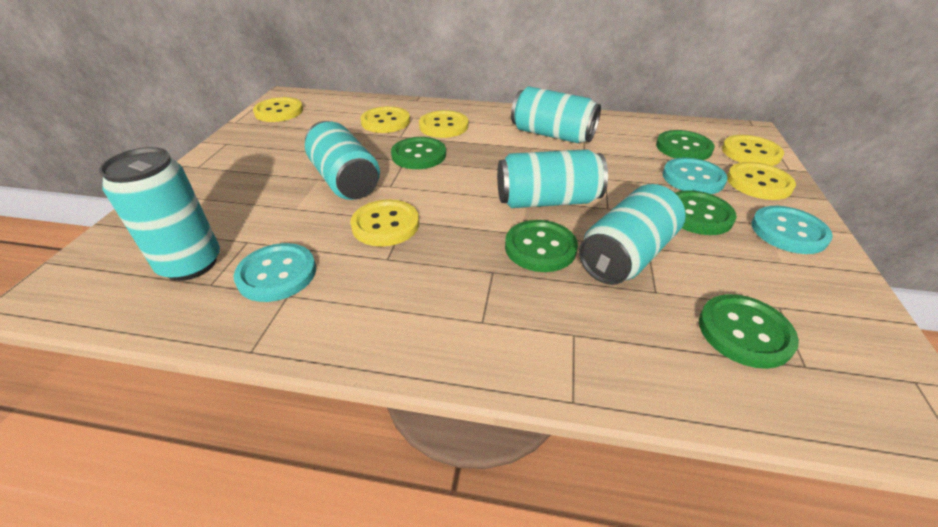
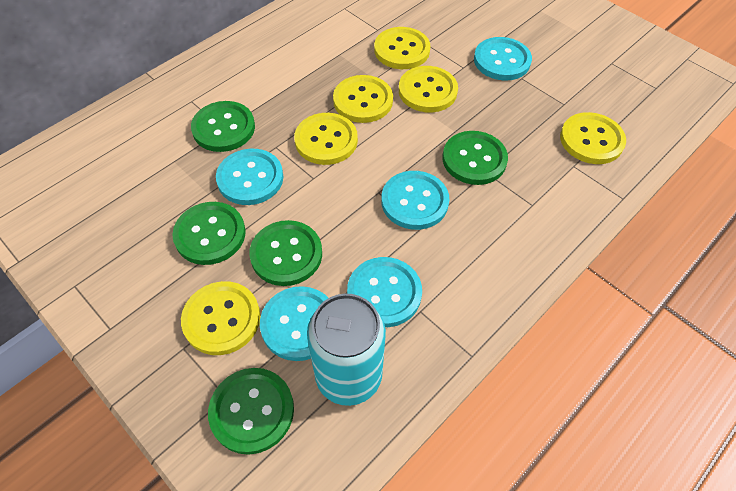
turquoise button: 3 -> 5
turquoise can: 5 -> 1

